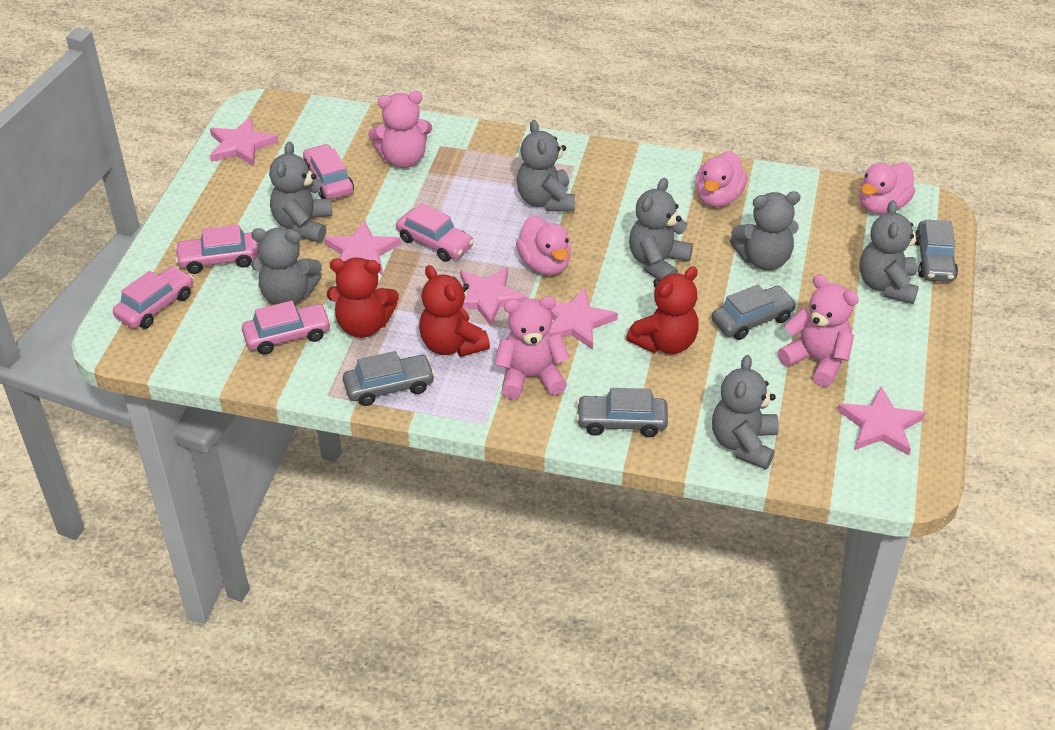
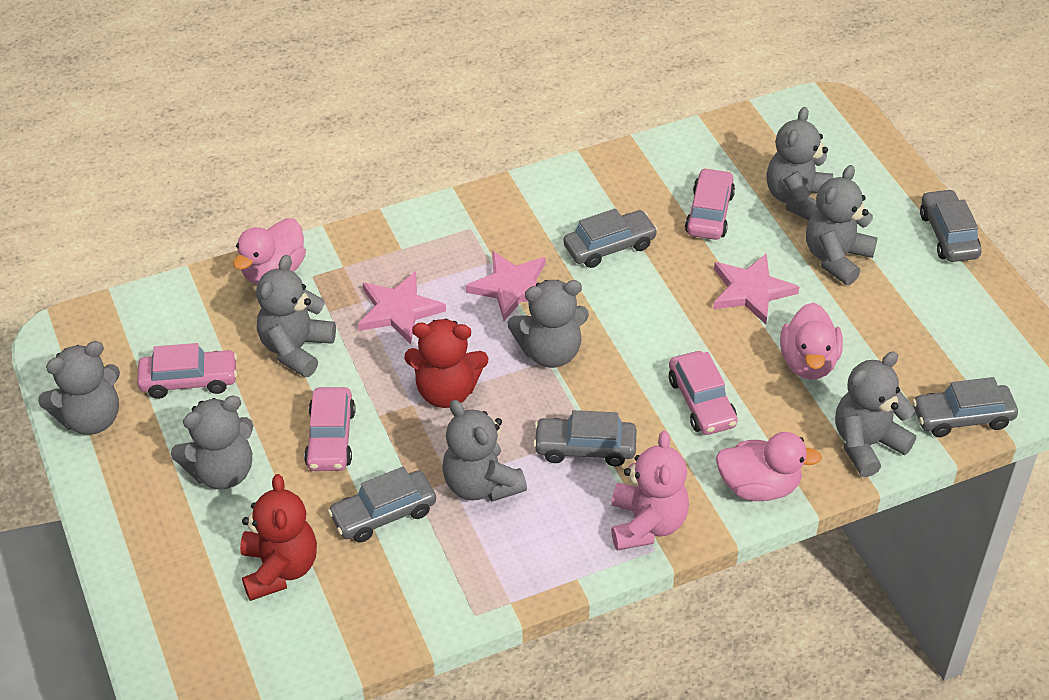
grey car: 4 -> 5
grey teddy bear: 7 -> 8
pink car: 5 -> 4
pink star: 5 -> 3
pink teddy bear: 3 -> 1
red teddy bear: 3 -> 2

